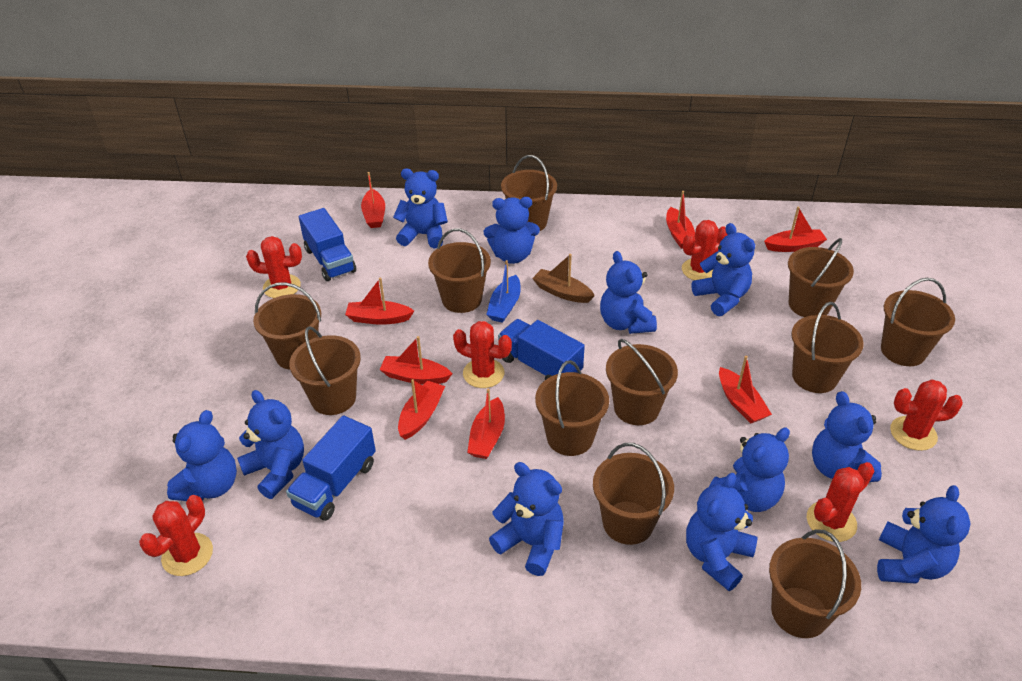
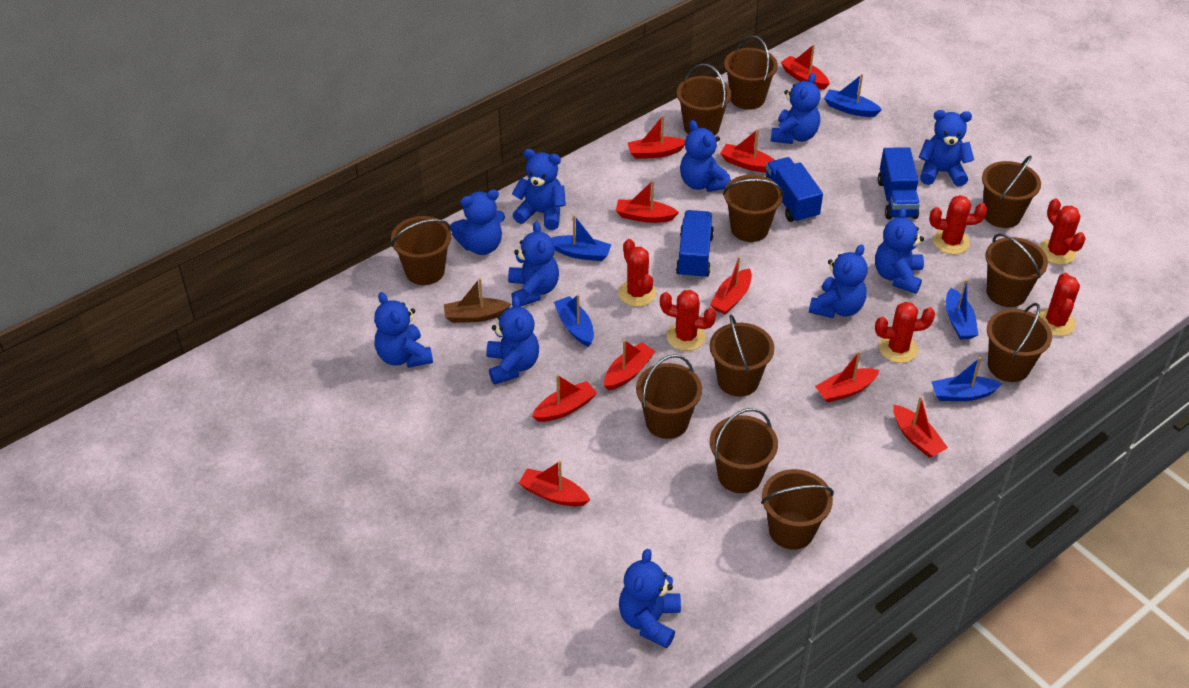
blue boat: 1 -> 5
red boat: 8 -> 10

